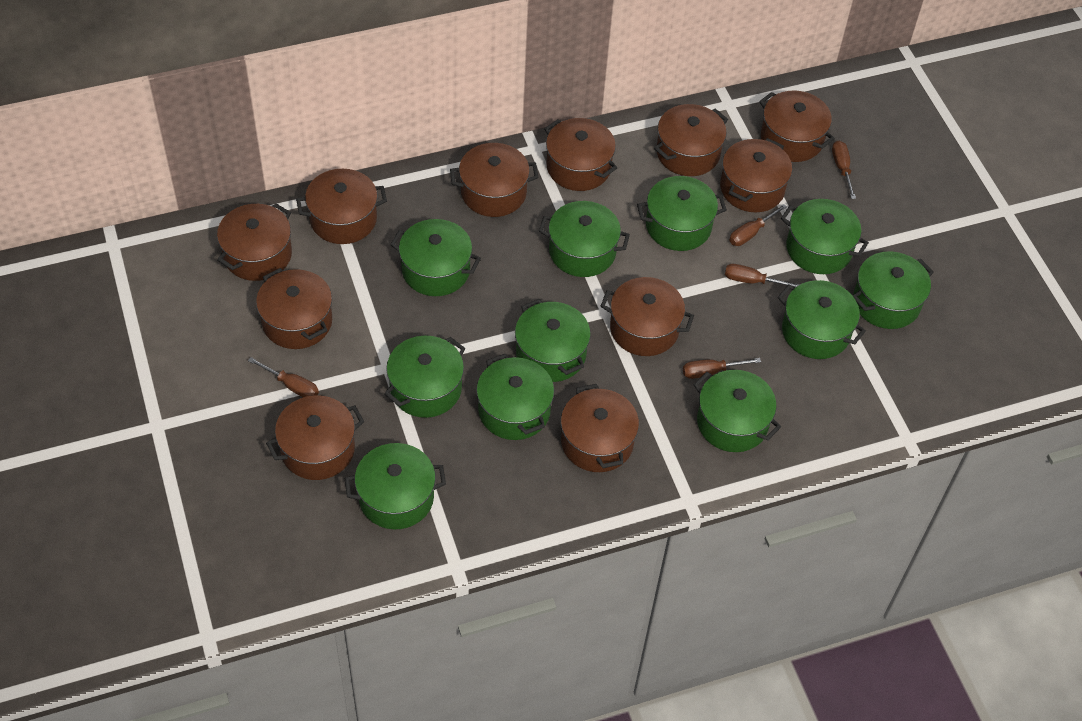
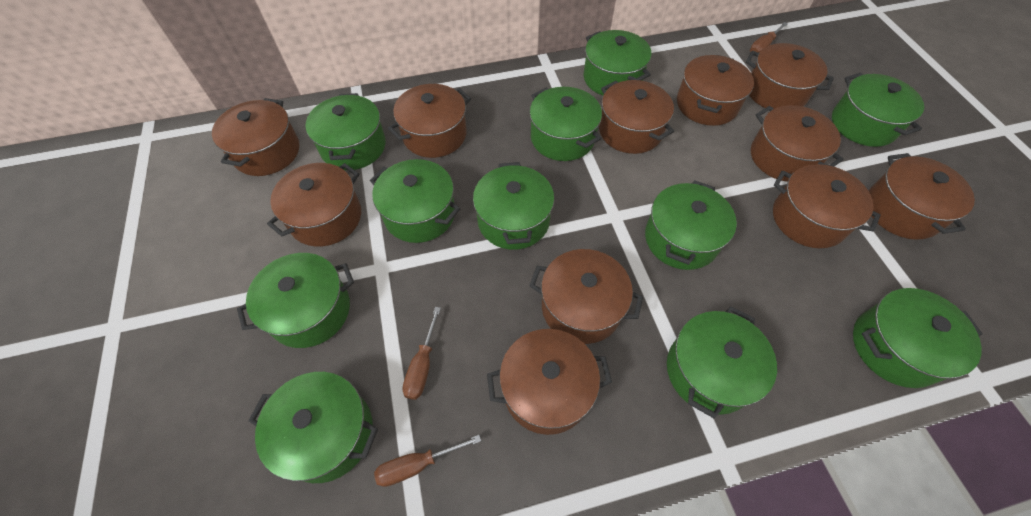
brown screwdriver: 5 -> 3

